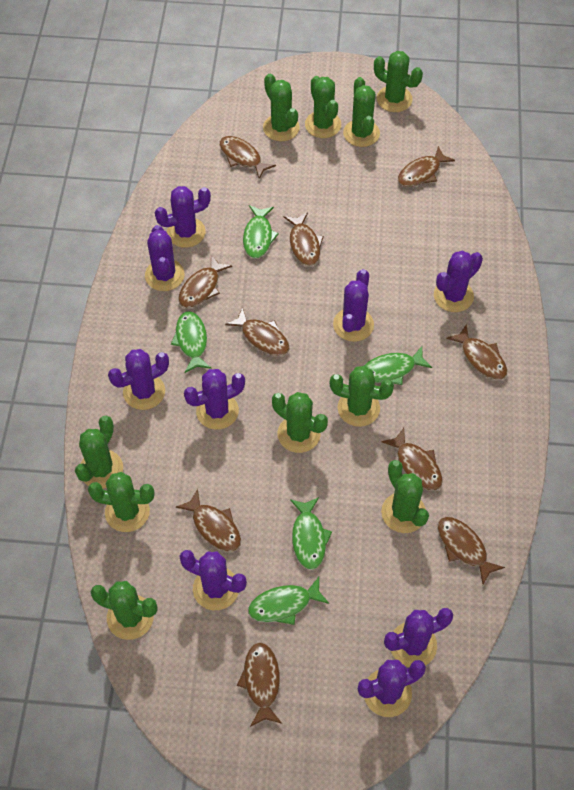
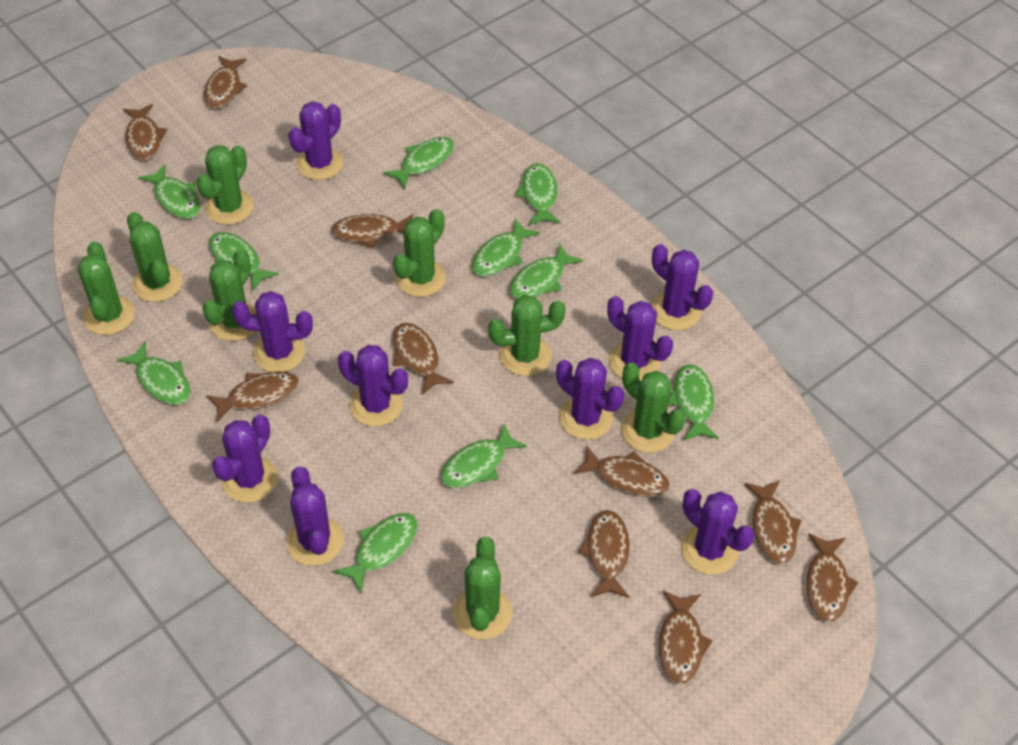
green cactus: 10 -> 8
green fish: 5 -> 10

